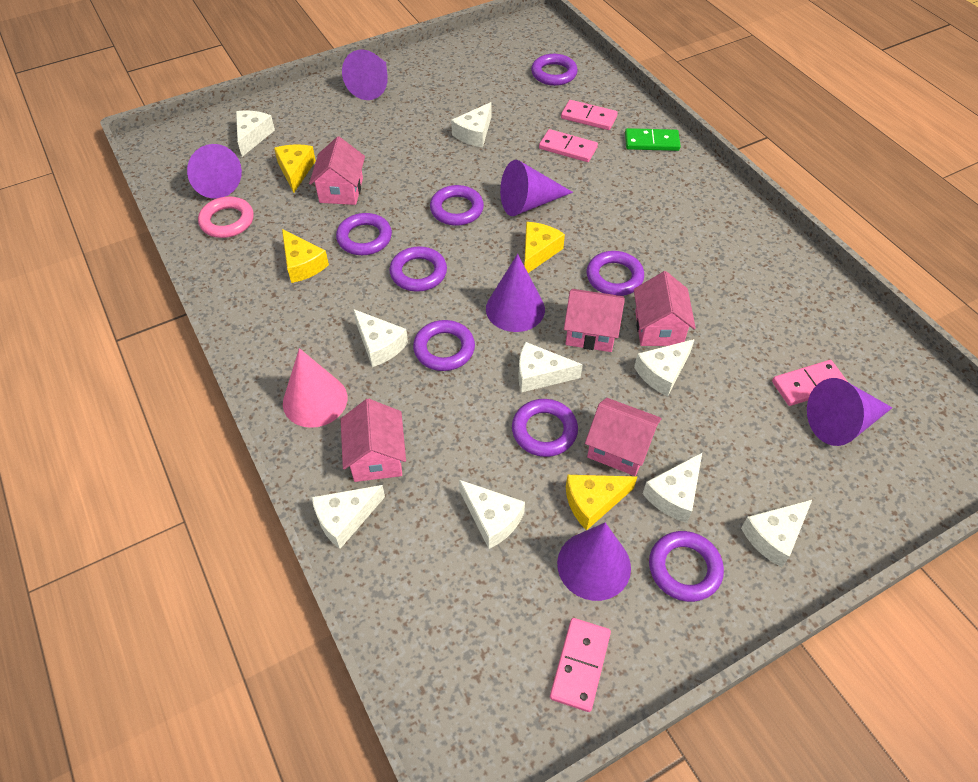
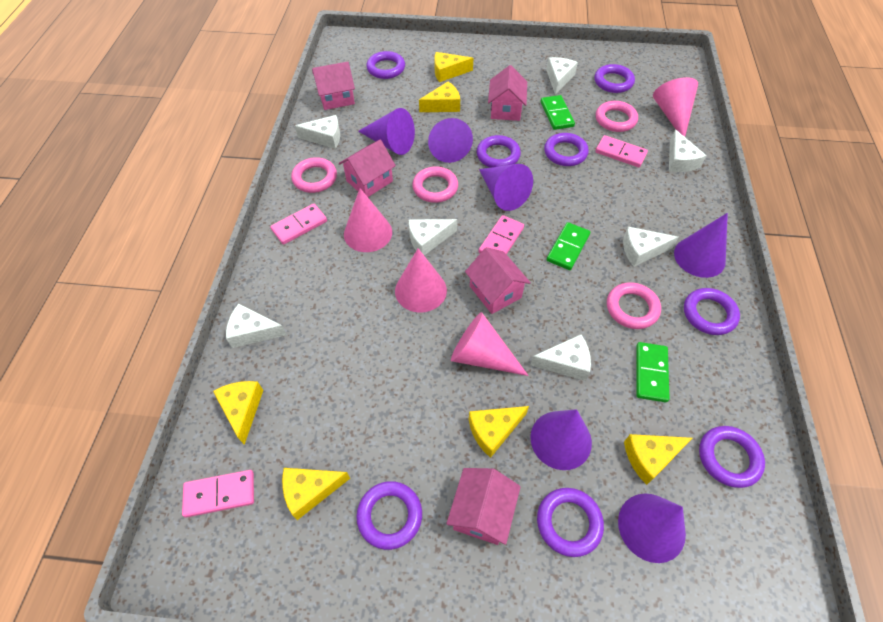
green domino: 1 -> 3
pink cone: 1 -> 4
pink ring: 1 -> 4
white cheese: 9 -> 7
yellow cheese: 4 -> 6

